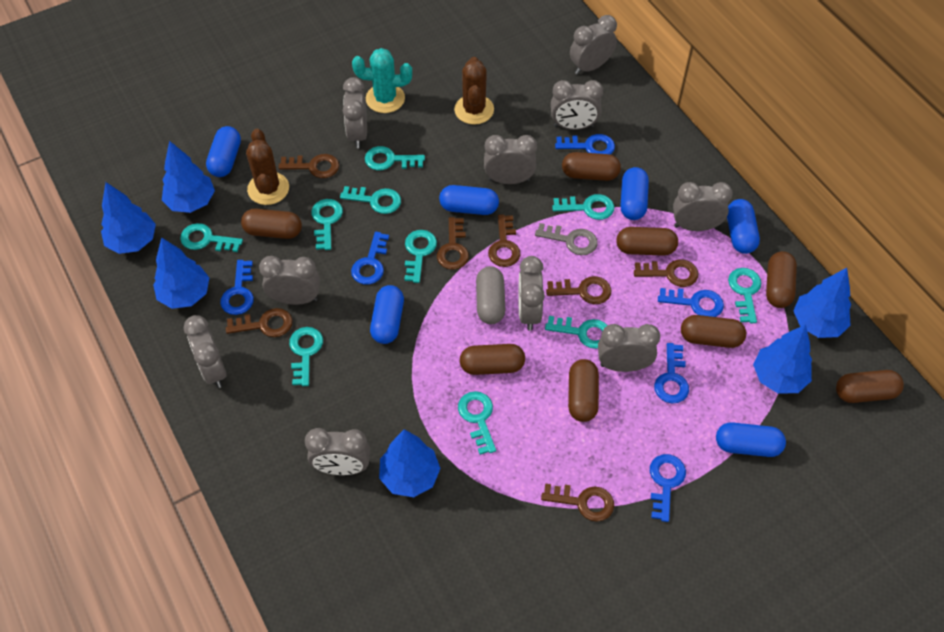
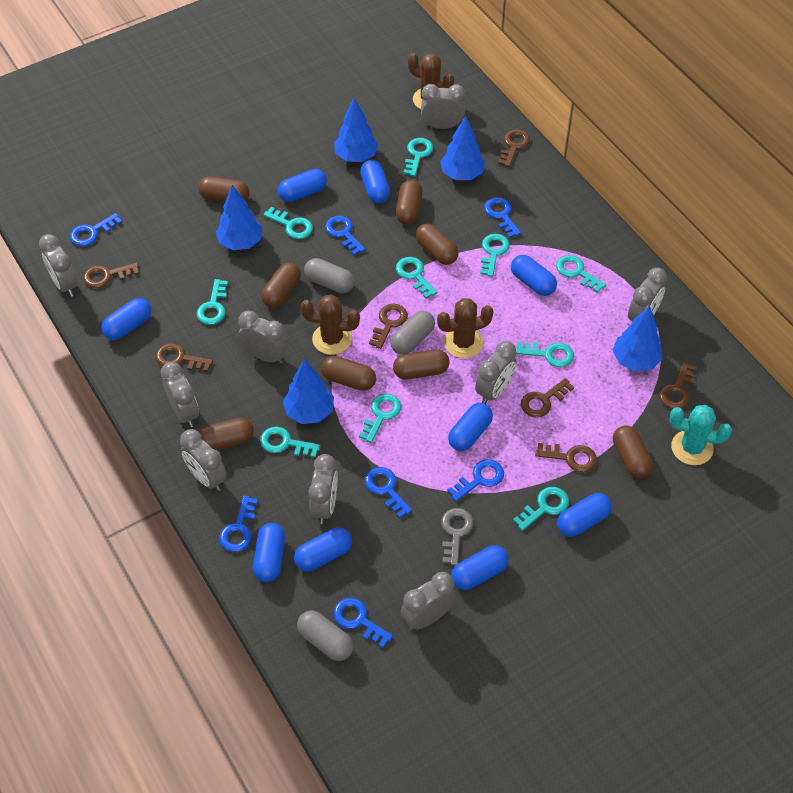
blue capsule: 6 -> 9
blue key: 6 -> 7
blue tree: 6 -> 5
brown cactus: 2 -> 3
grey capsule: 1 -> 3
grey clock: 10 -> 9

